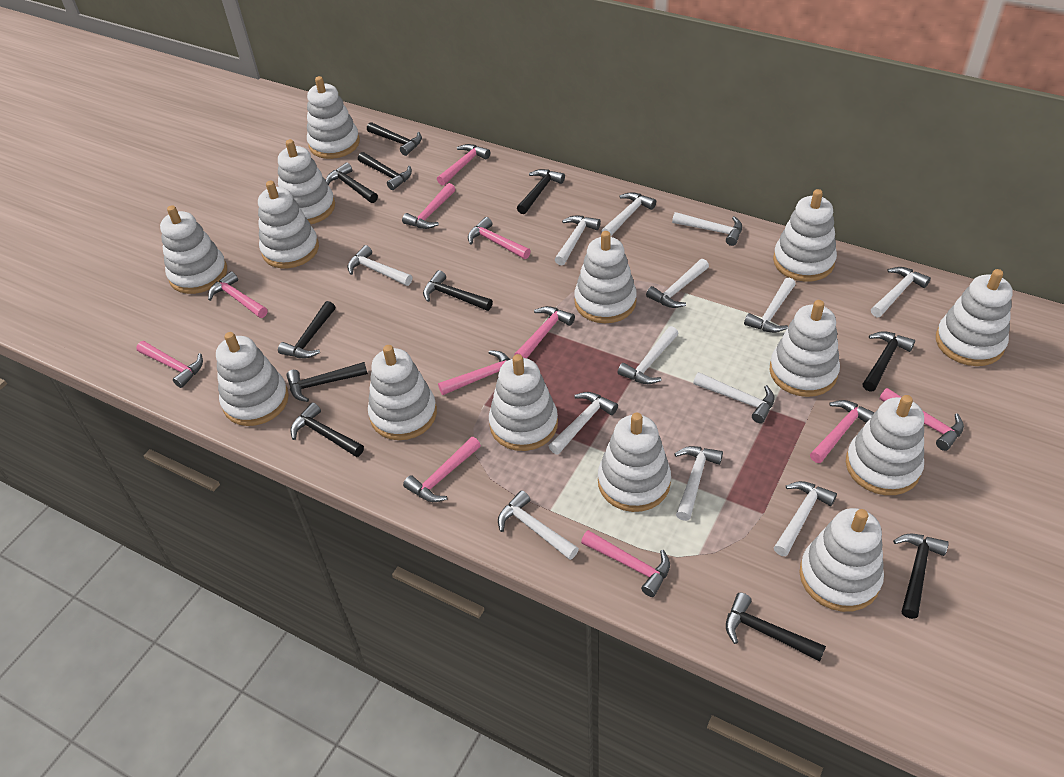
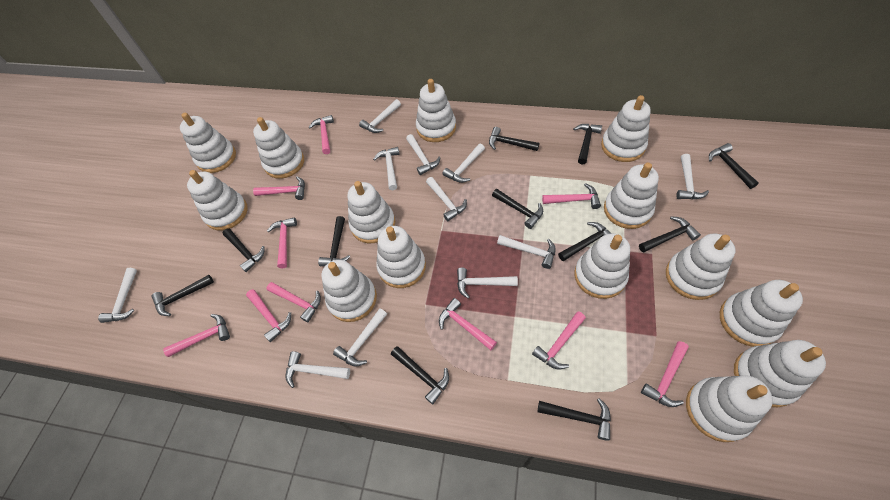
pink hammer: 11 -> 10
white hammer: 13 -> 11

